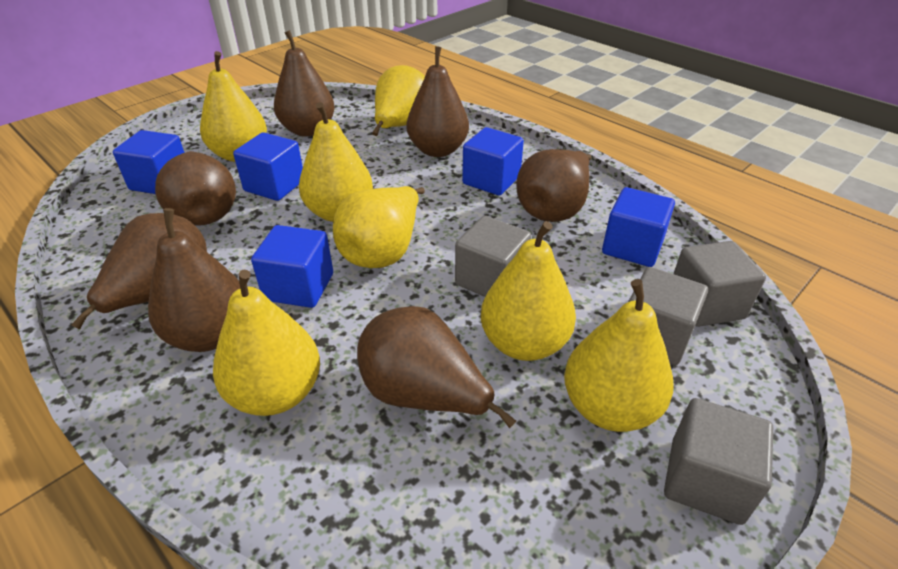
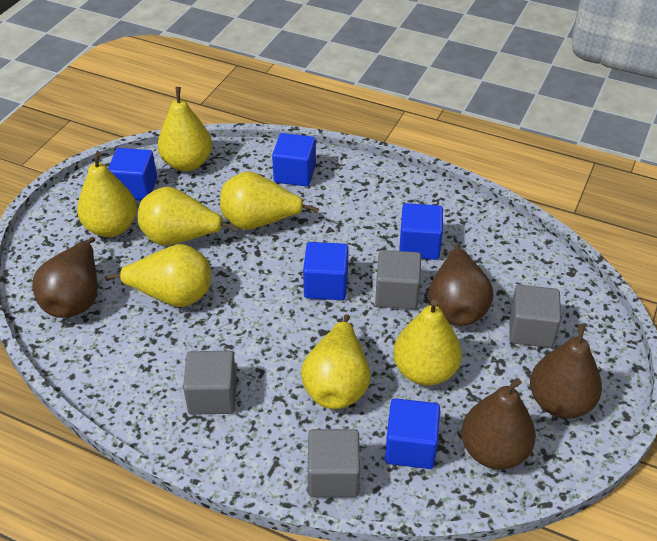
brown pear: 7 -> 4

